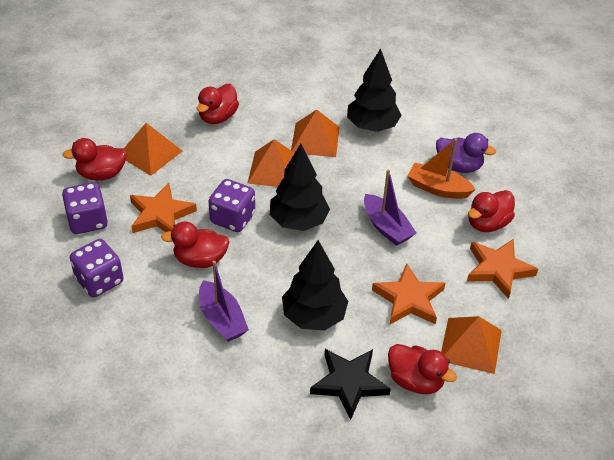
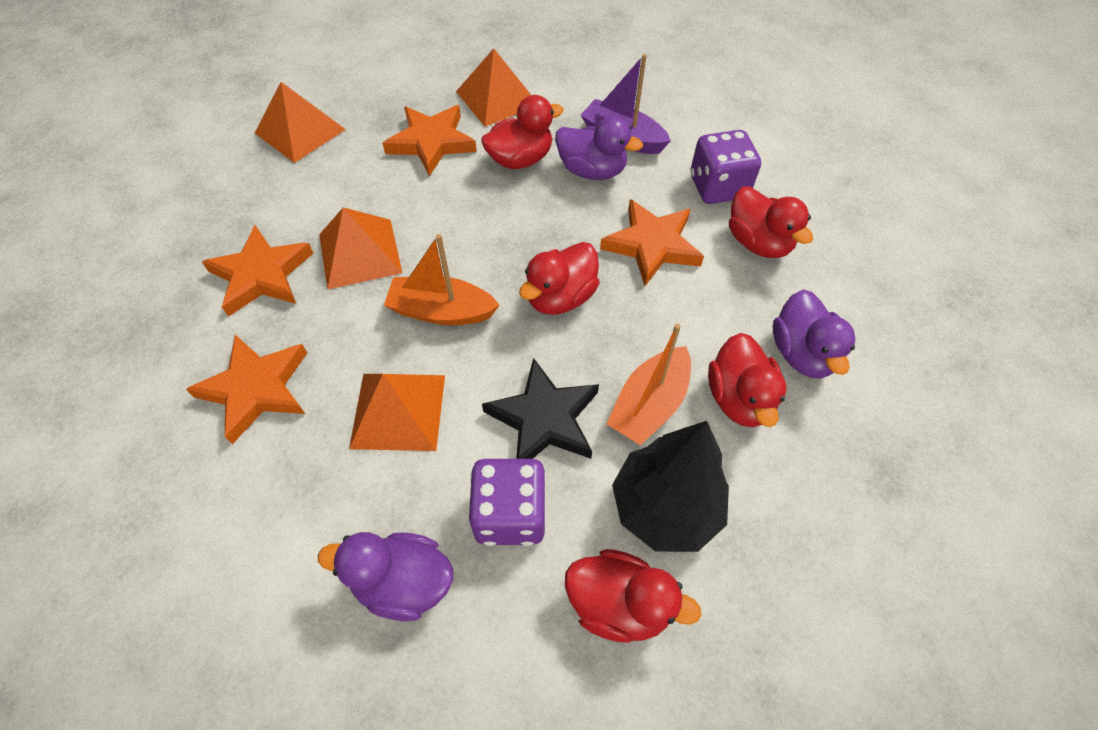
black tree: 3 -> 1
orange boat: 1 -> 2
orange star: 3 -> 4
purple boat: 2 -> 1
purple dice: 3 -> 2
purple duck: 1 -> 3

